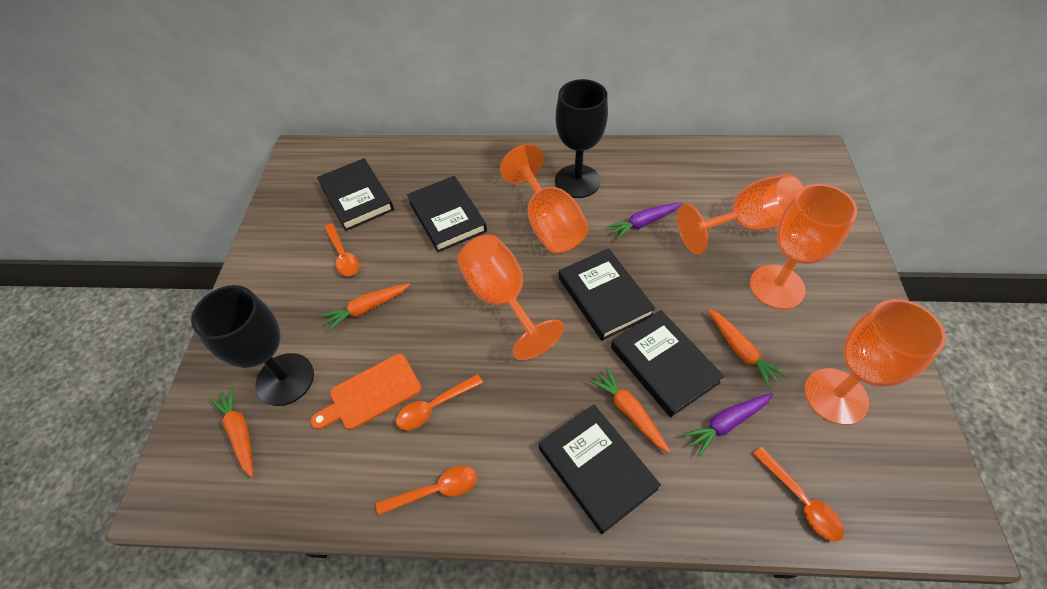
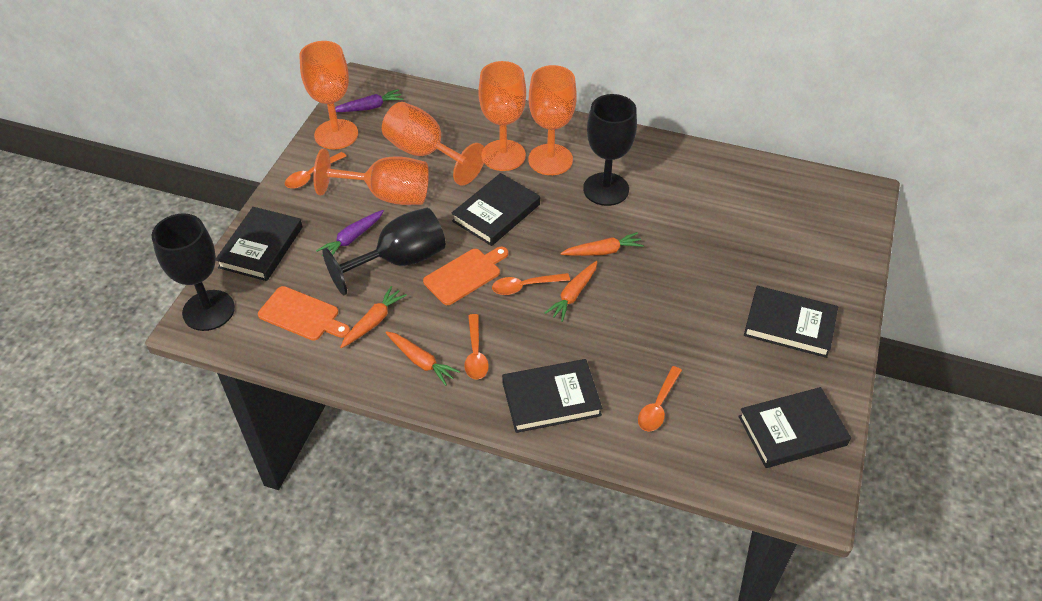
black goblet: 2 -> 3
orange cutting board: 1 -> 2

